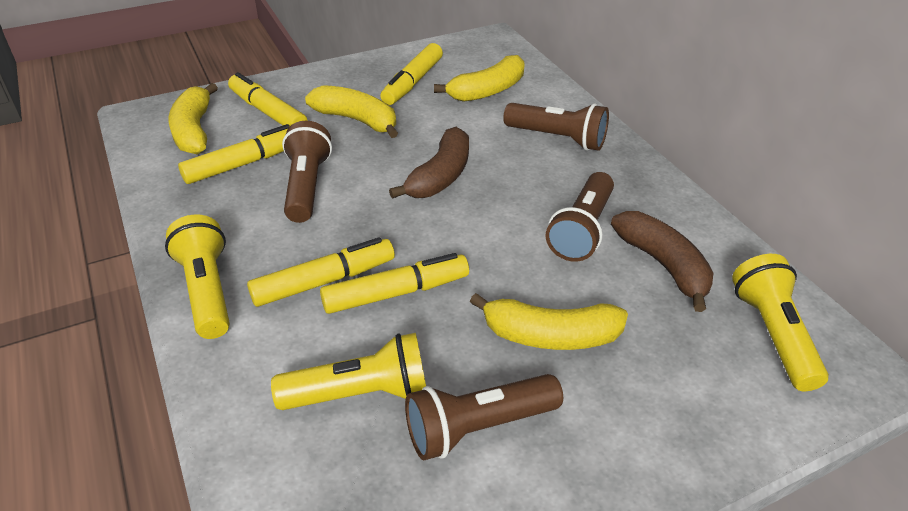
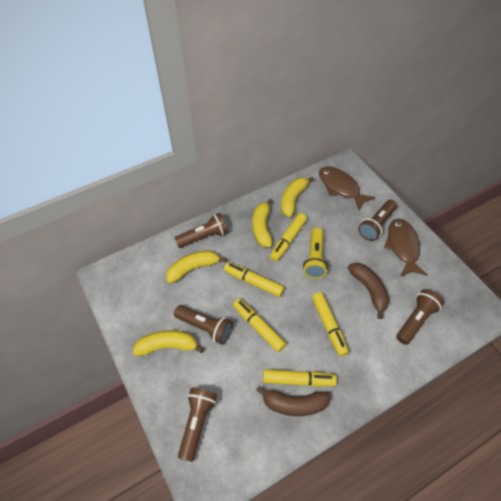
brown fish: 0 -> 2
brown flashlight: 4 -> 5
yellow flashlight: 3 -> 1

